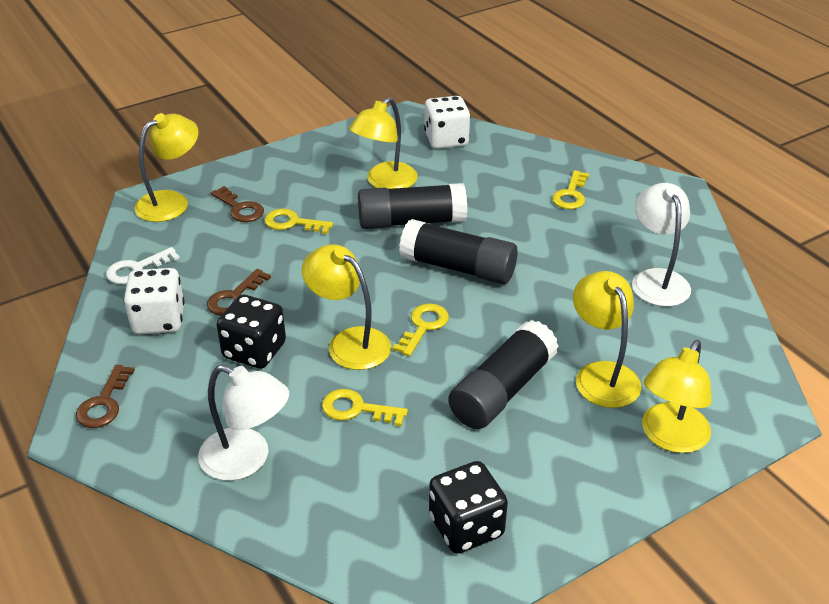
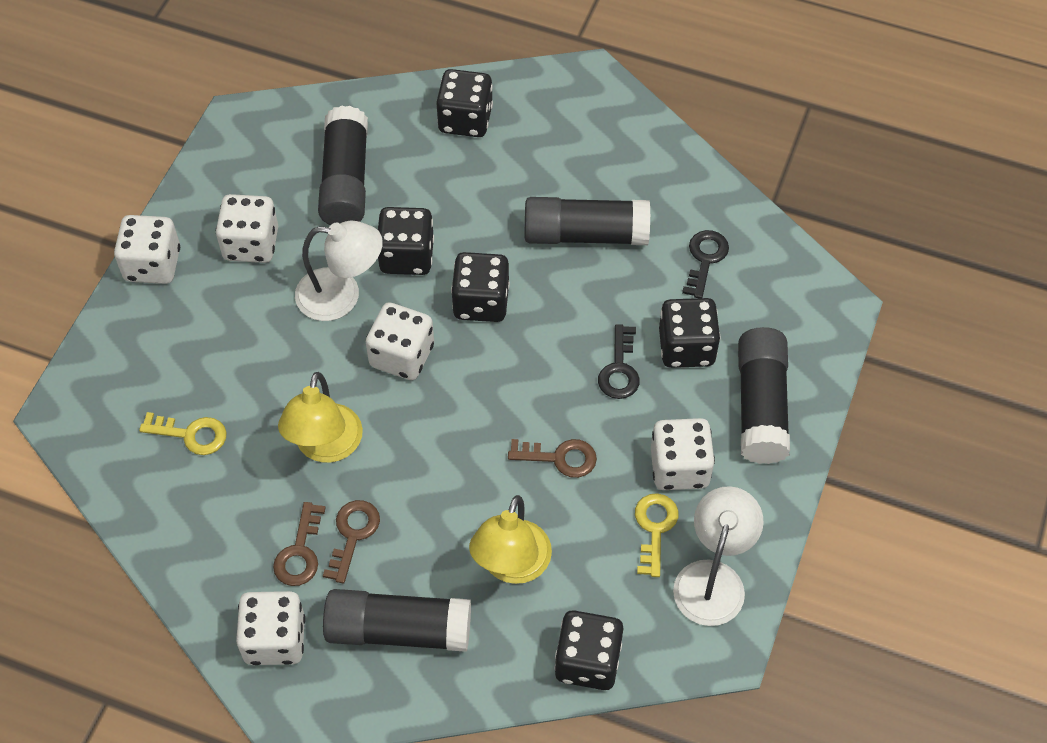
black dice: 2 -> 5
black glue stick: 3 -> 4
black key: 0 -> 2
white dice: 2 -> 5
white key: 1 -> 0
yellow key: 4 -> 2
yellow lamp: 5 -> 2

